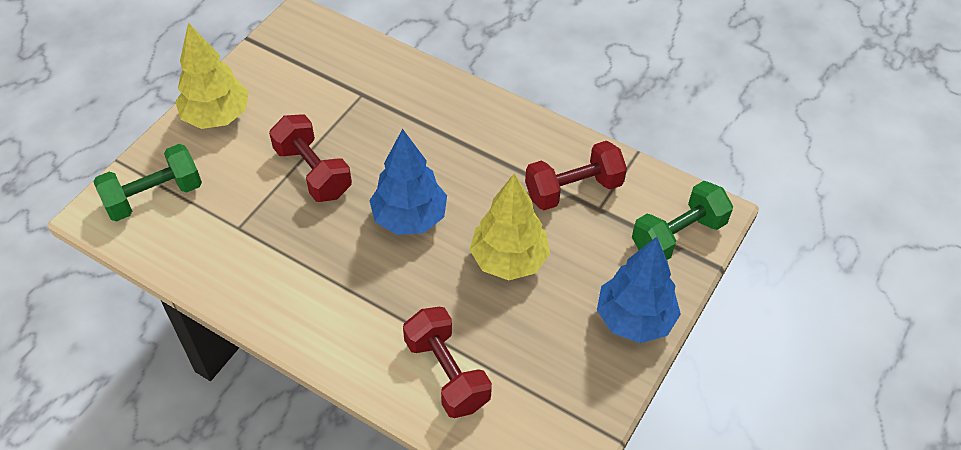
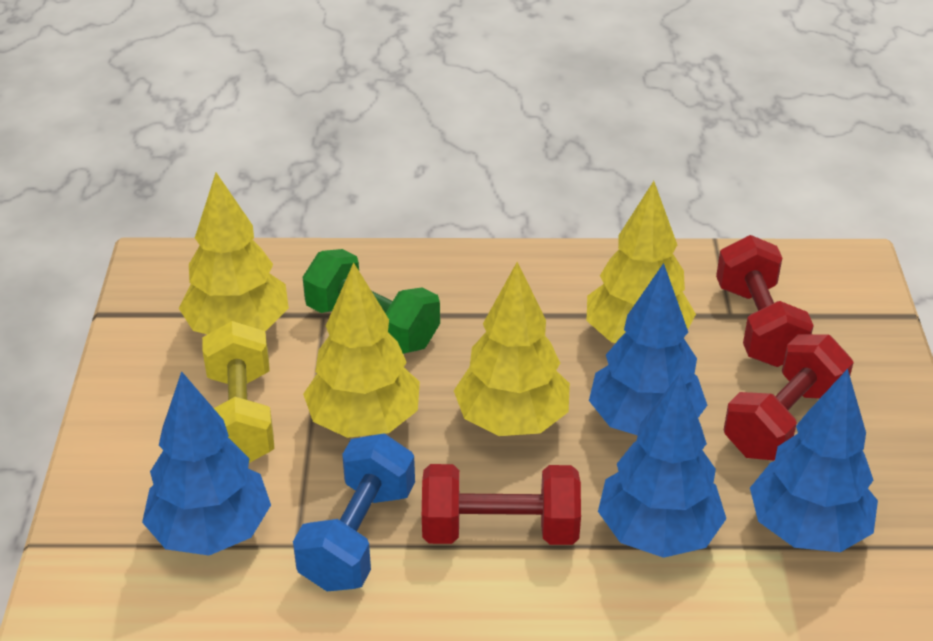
blue dumbbell: 0 -> 1
blue tree: 2 -> 4
green dumbbell: 2 -> 1
yellow dumbbell: 0 -> 1
yellow tree: 2 -> 4

